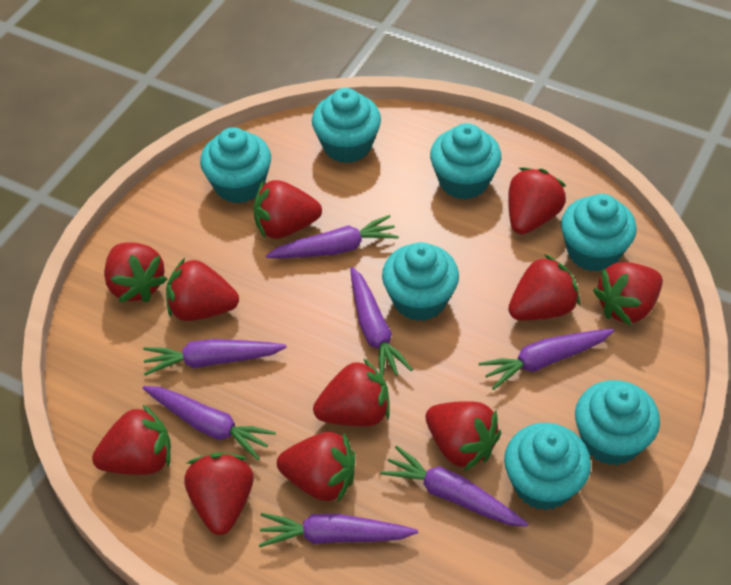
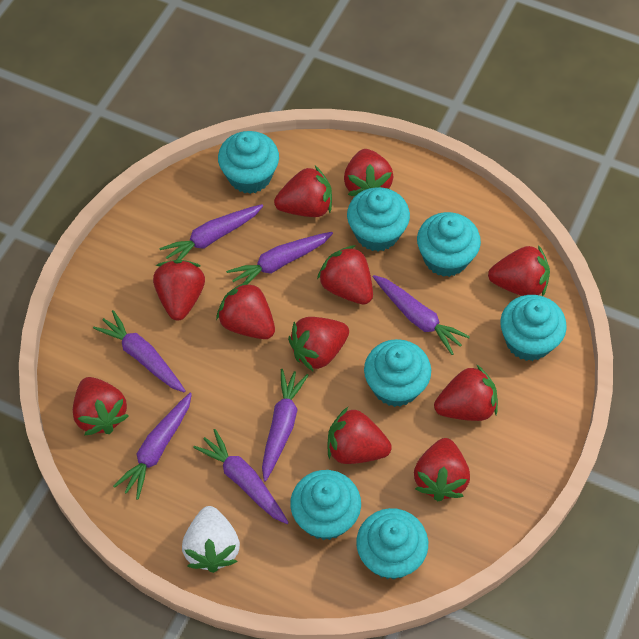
white strawberry: 0 -> 1

